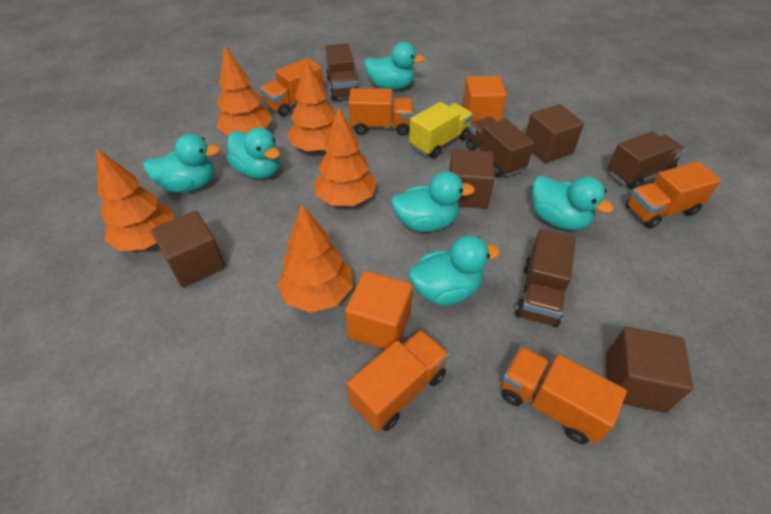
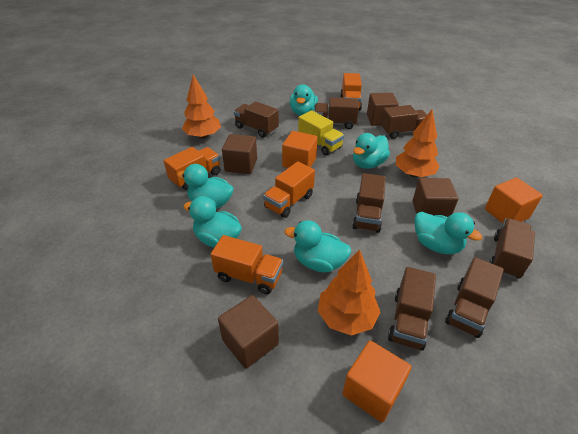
brown truck: 4 -> 7
orange cube: 2 -> 3
orange tree: 5 -> 3
orange truck: 5 -> 4

